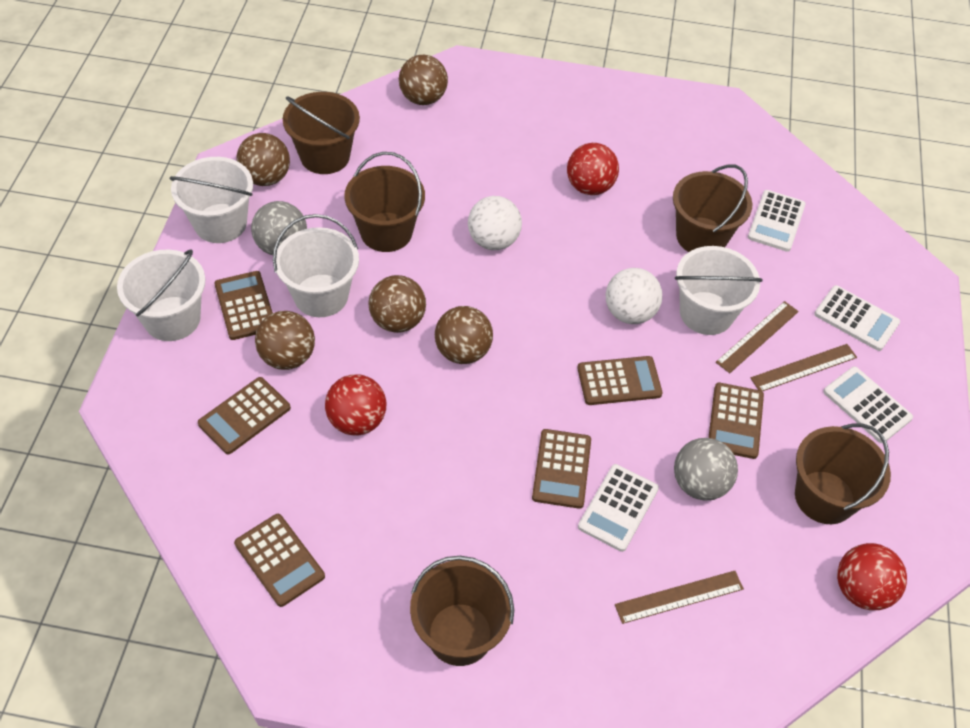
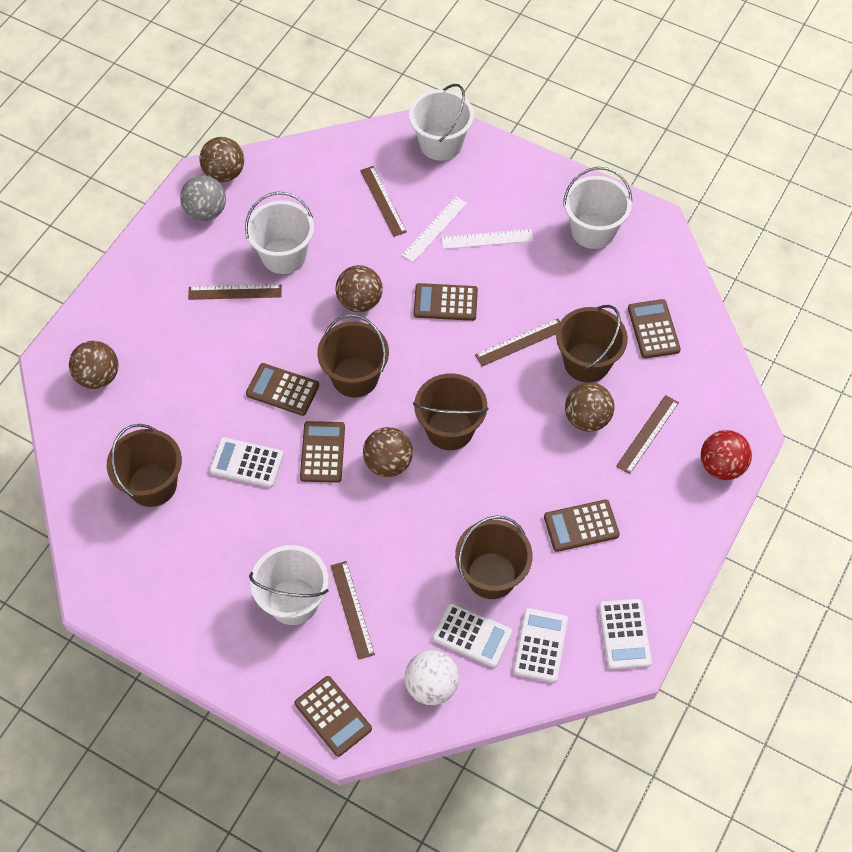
brown ruler: 3 -> 5
grey ball: 2 -> 1
red ball: 3 -> 1
white ball: 2 -> 1
white ruler: 0 -> 2

